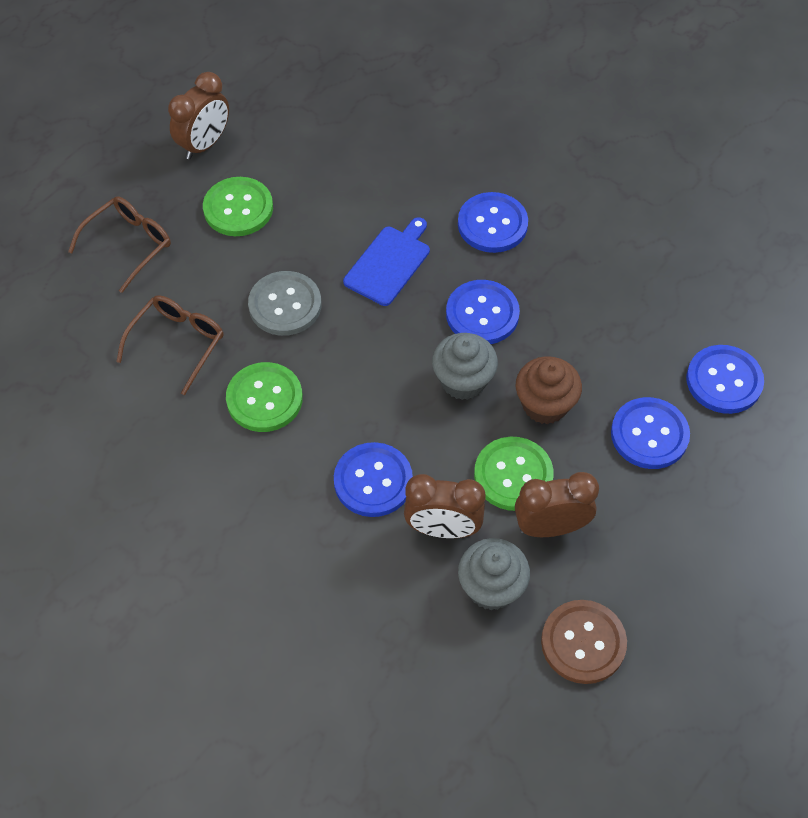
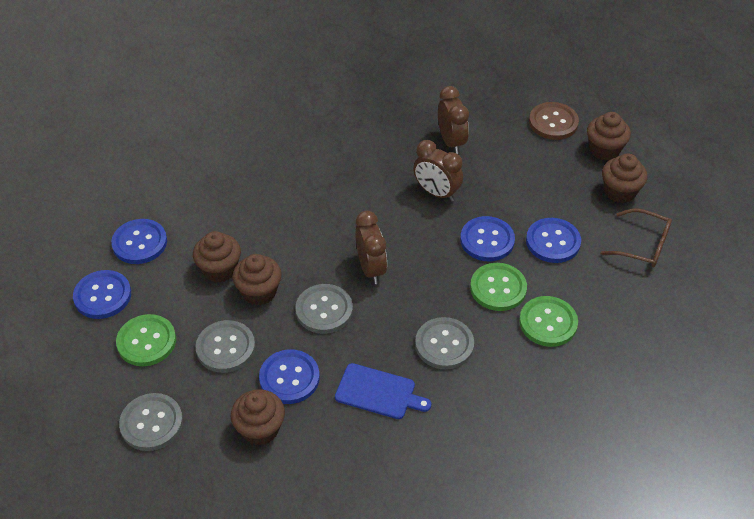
brown cupcake: 1 -> 5
brown glasses: 2 -> 1
grey button: 1 -> 4
grey cupcake: 2 -> 0

